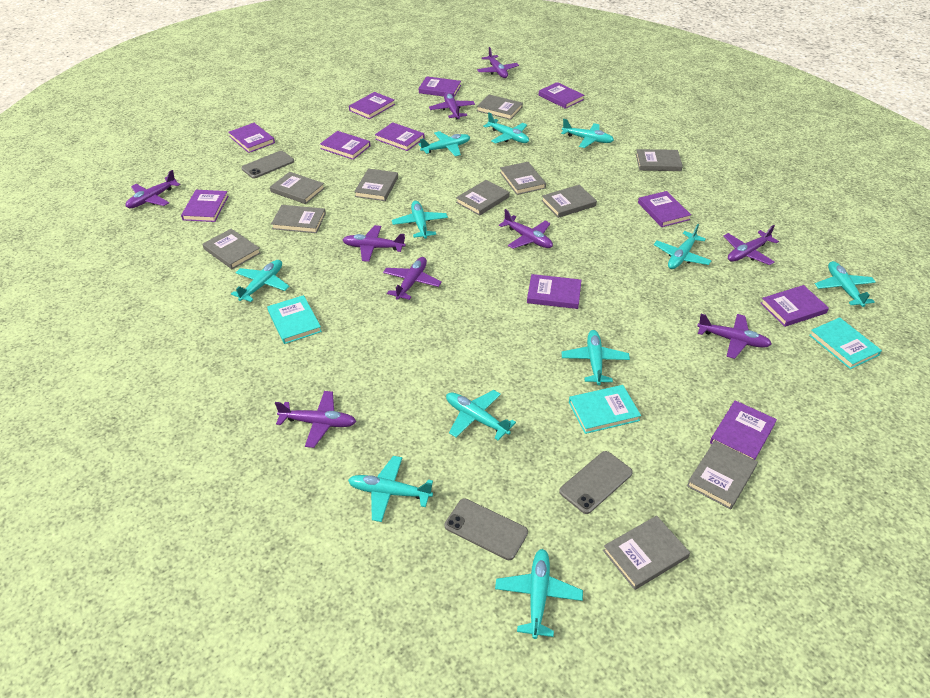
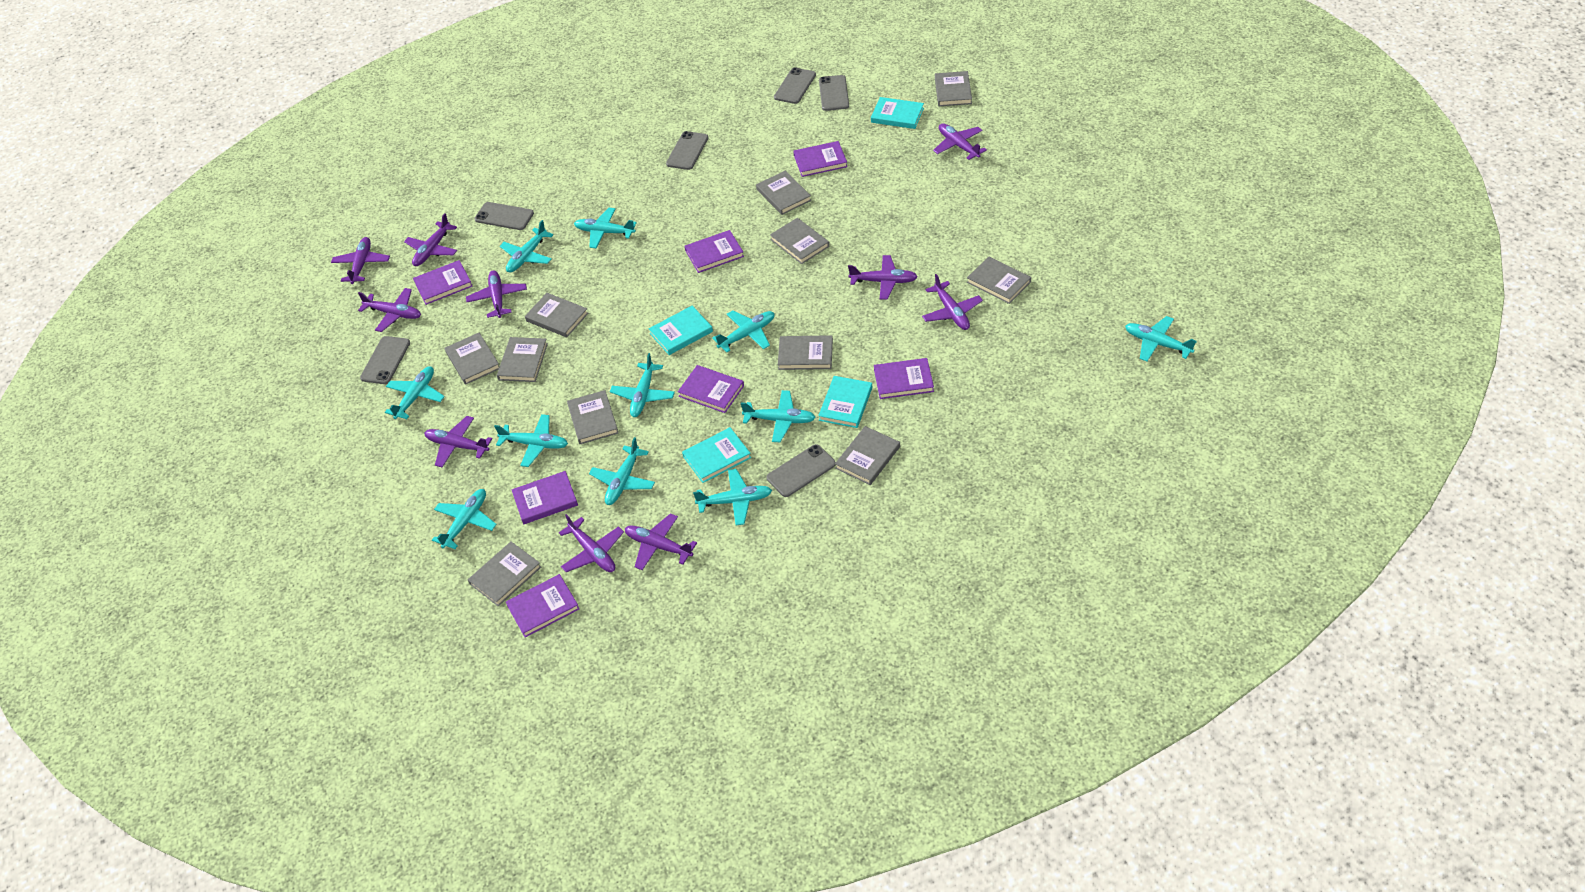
grey phone: 3 -> 6
purple book: 11 -> 7
purple plane: 9 -> 10
turquoise book: 3 -> 4

